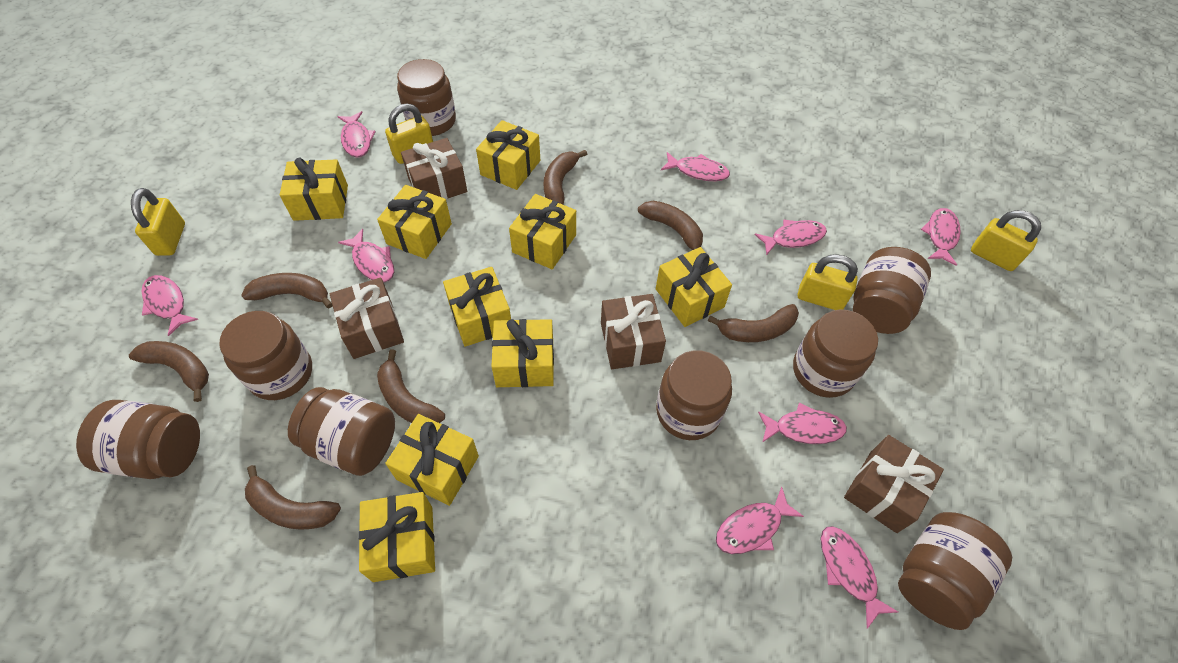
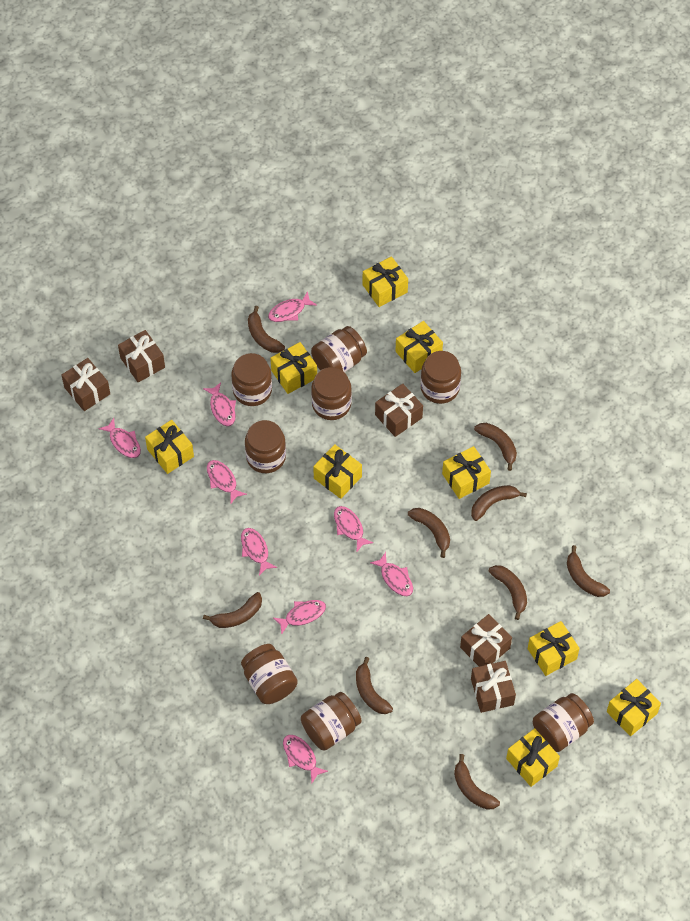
brown banana: 7 -> 9
brown gift: 4 -> 5
yellow padlock: 4 -> 0

